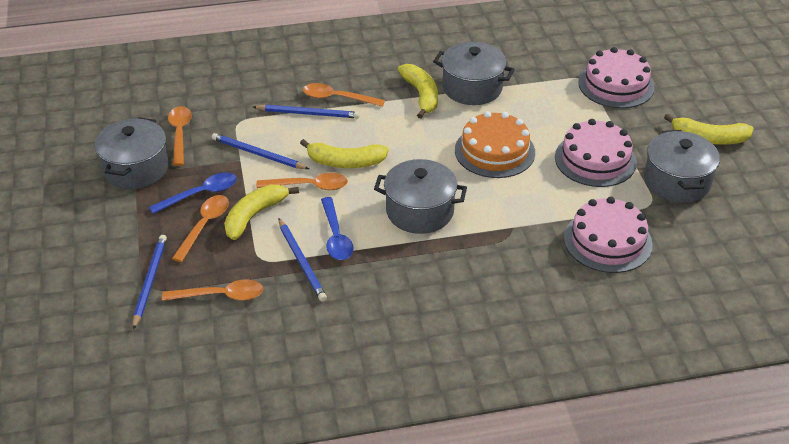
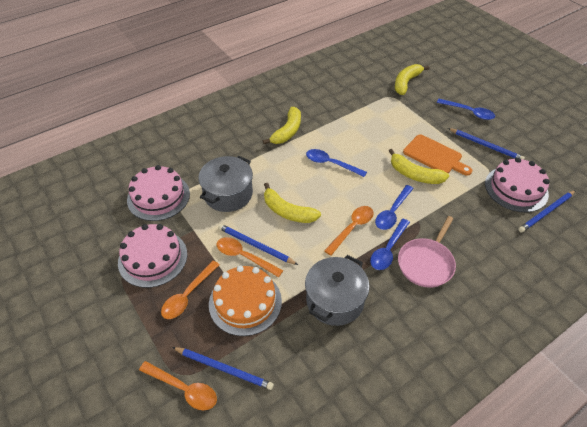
blue spoon: 2 -> 4
grey pot: 4 -> 2
orange cutting board: 0 -> 1
orange spoon: 5 -> 4
pink pan: 0 -> 1

